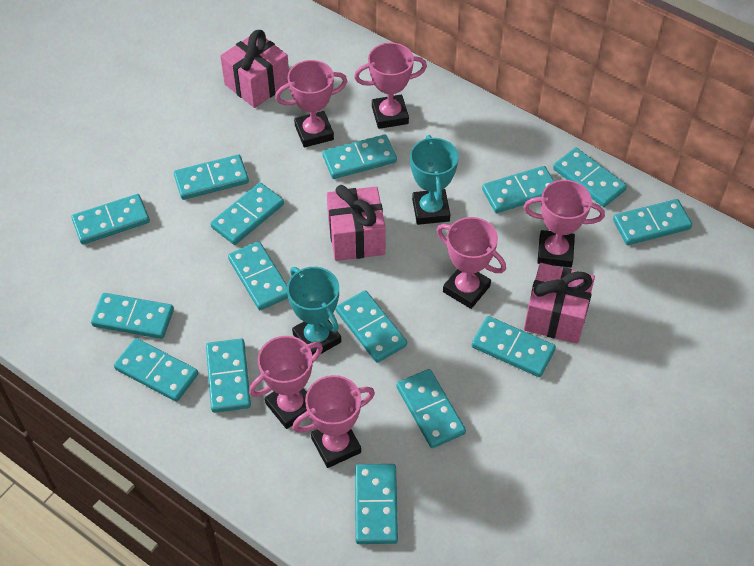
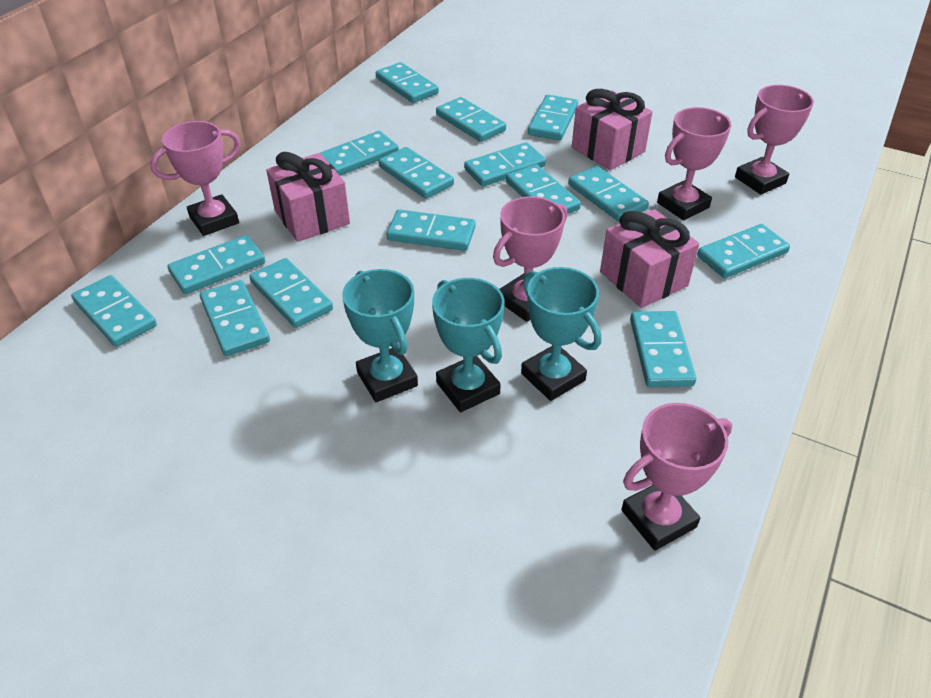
pink trophy: 6 -> 5
turquoise trophy: 2 -> 3

